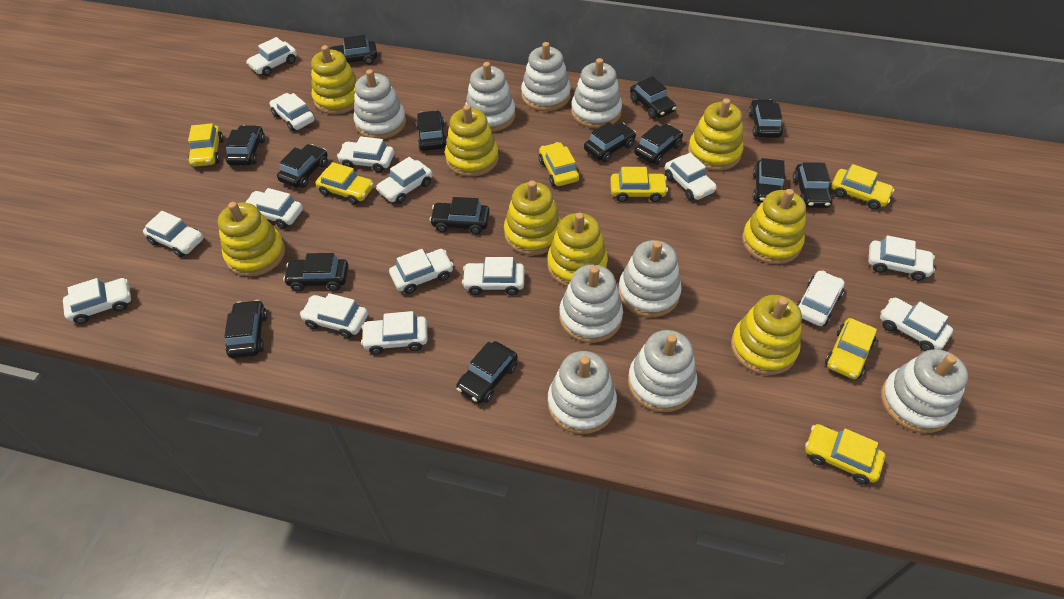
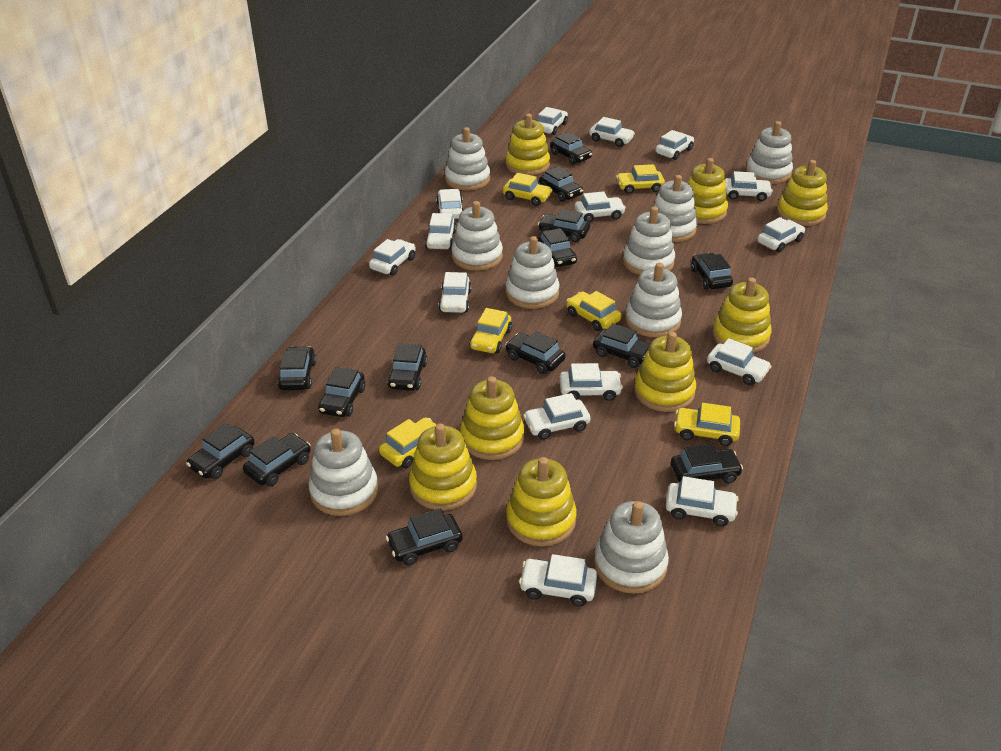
yellow car: 7 -> 6

